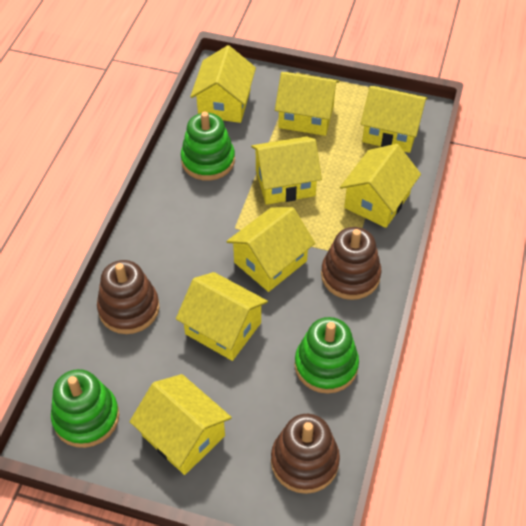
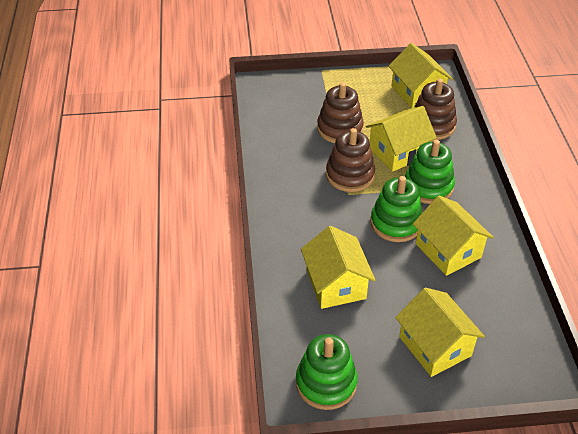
yellow house: 8 -> 5

